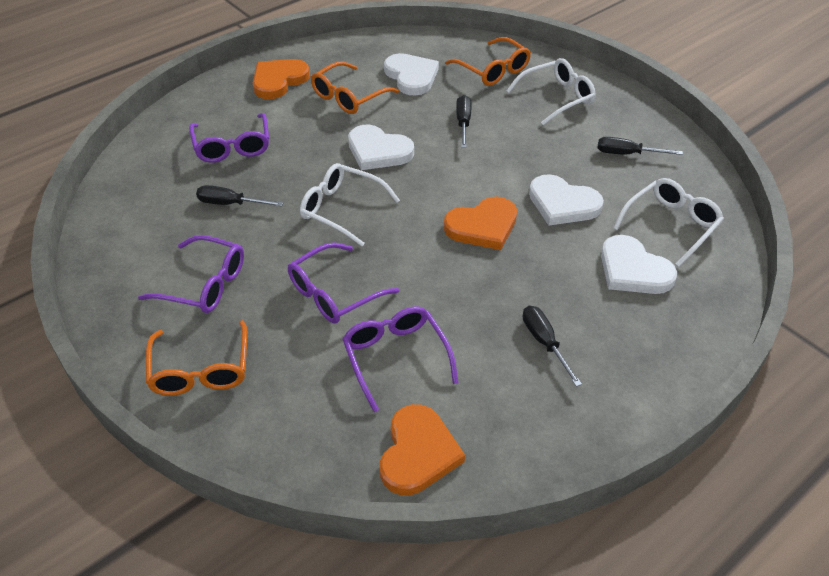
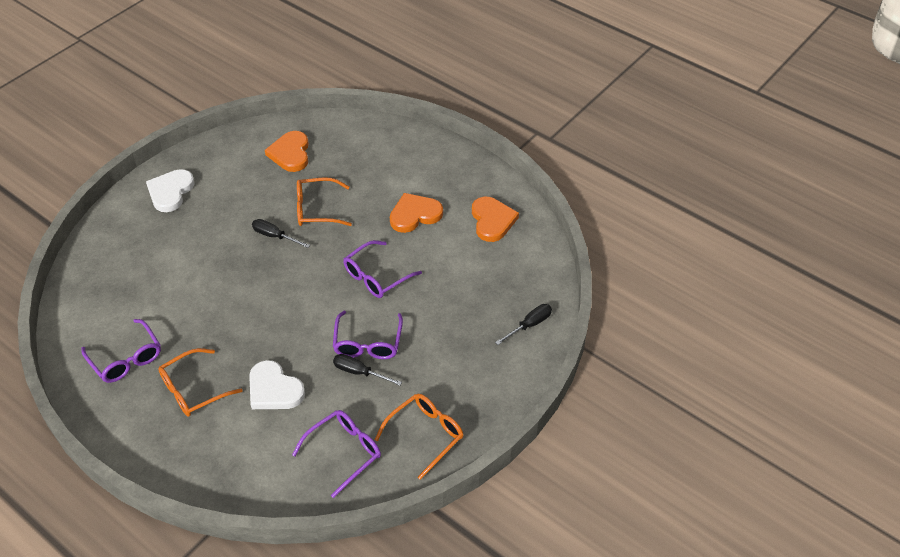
black screwdriver: 4 -> 3
white glasses: 3 -> 0
white heart: 4 -> 2

